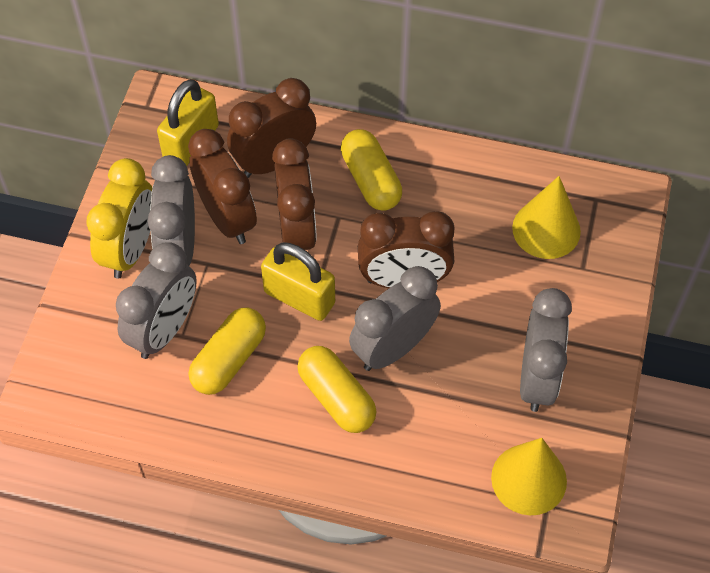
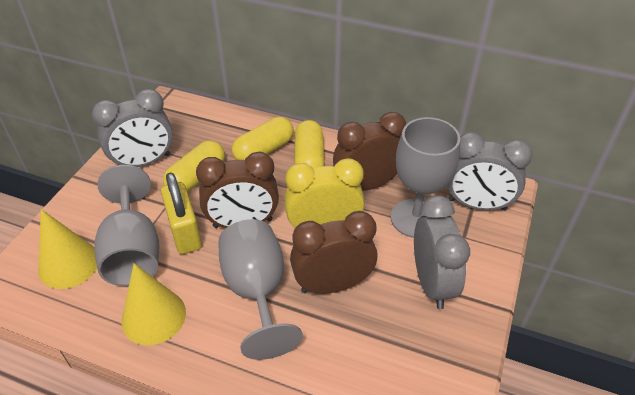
brown clock: 4 -> 3
grey clock: 4 -> 3
grey goblet: 0 -> 3
yellow padlock: 2 -> 1

